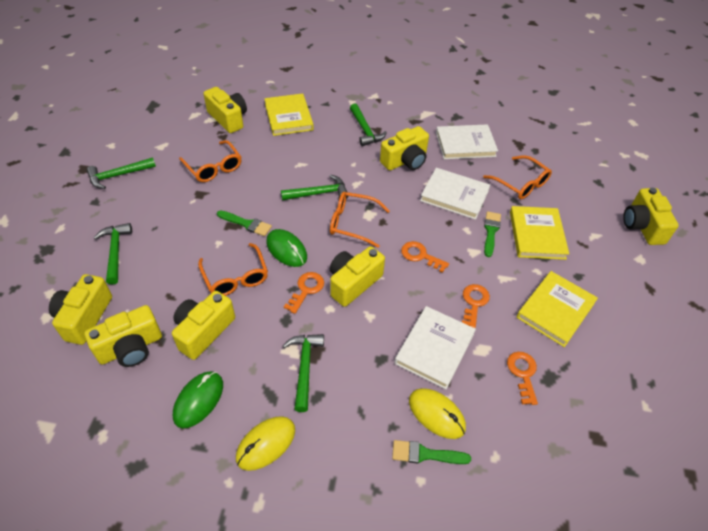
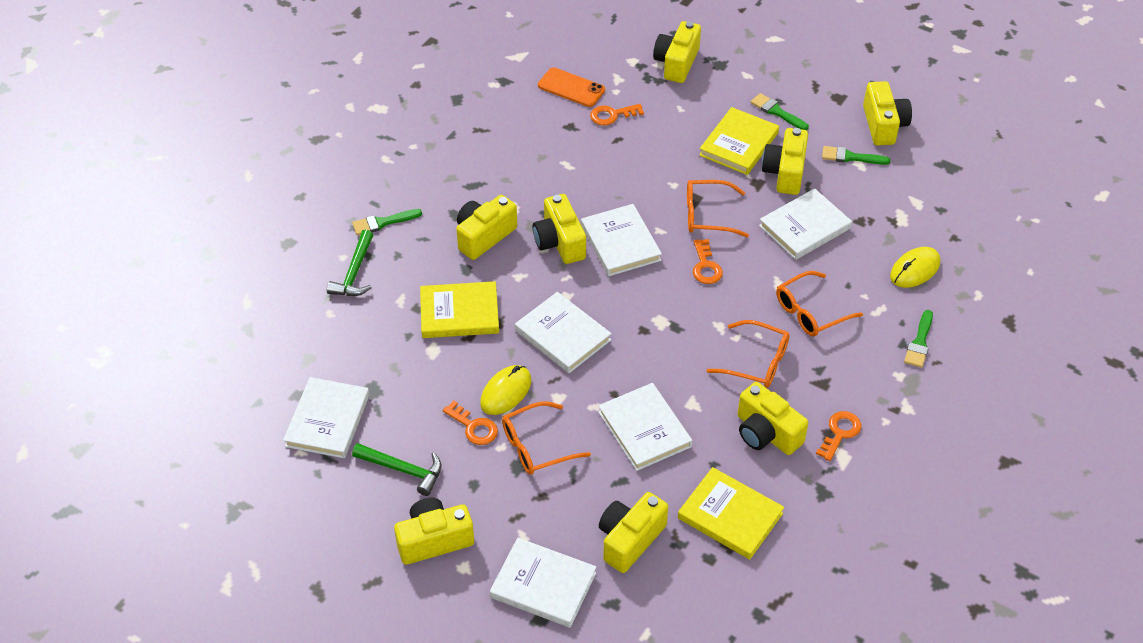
green brush: 3 -> 4
green hammer: 5 -> 2
green mouse: 2 -> 0
orange phone: 0 -> 1
white book: 3 -> 6
yellow camera: 7 -> 8

